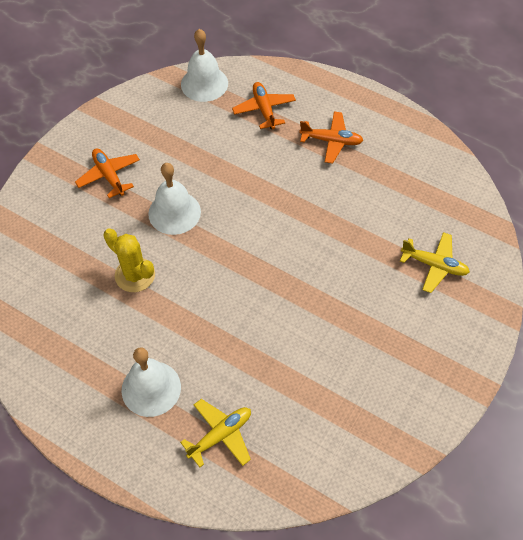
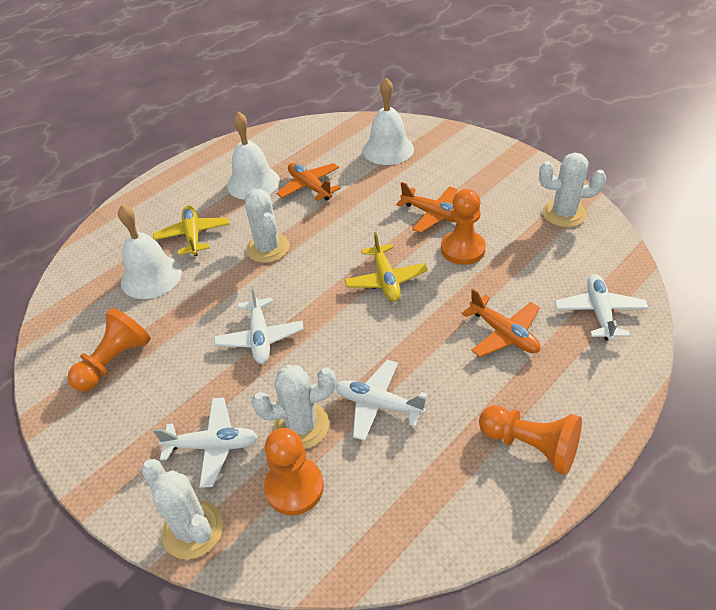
orange pawn: 0 -> 4
white cactus: 0 -> 4
white plane: 0 -> 4
yellow cactus: 1 -> 0

